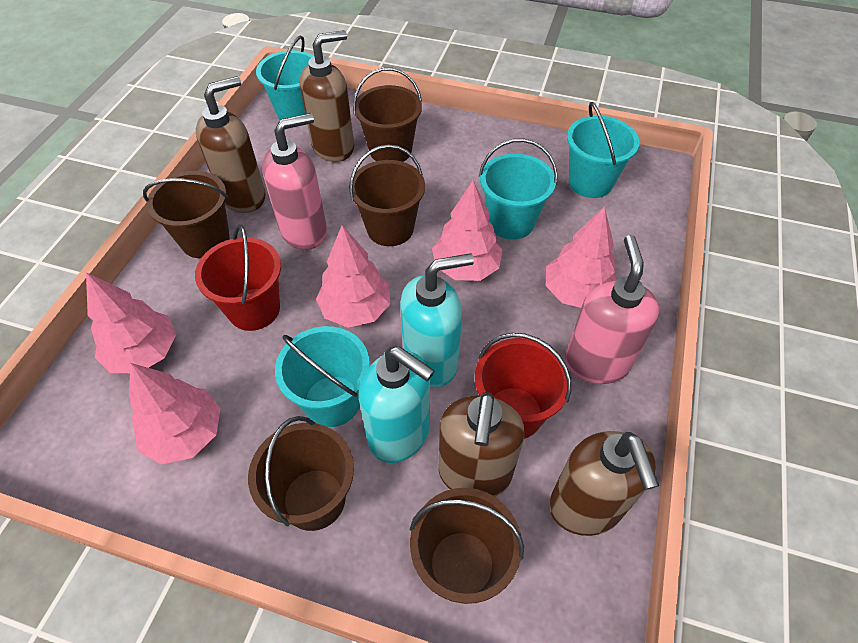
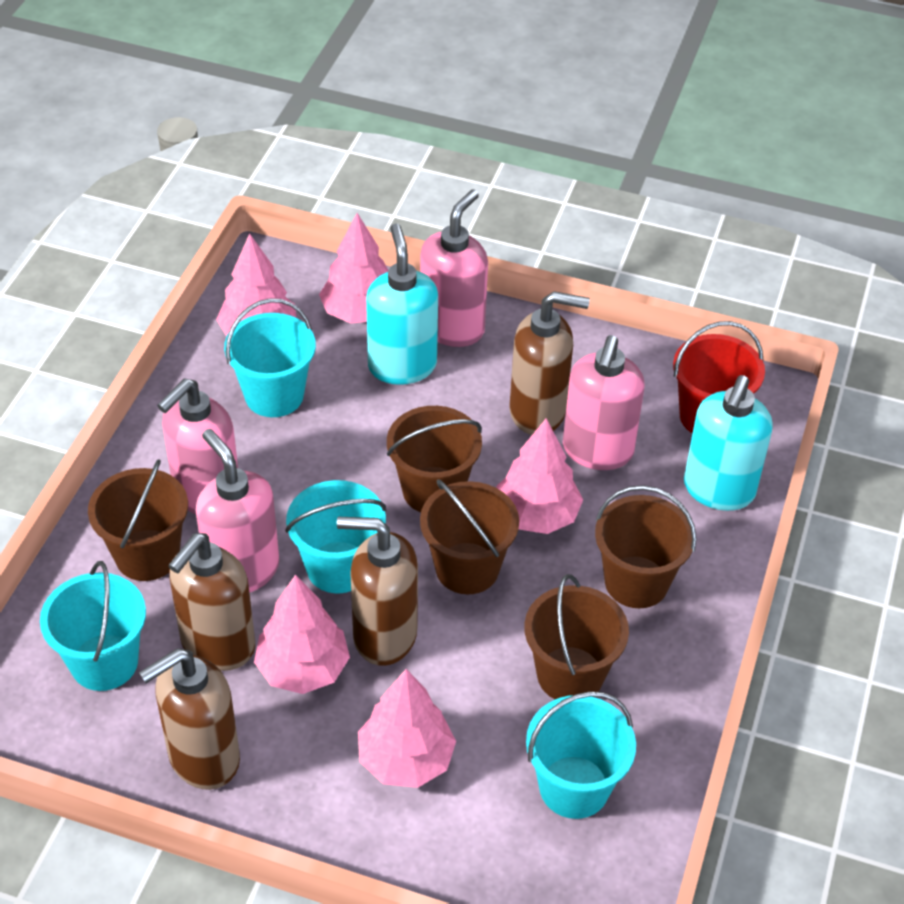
pink soap dispenser: 2 -> 4
red bucket: 2 -> 1

